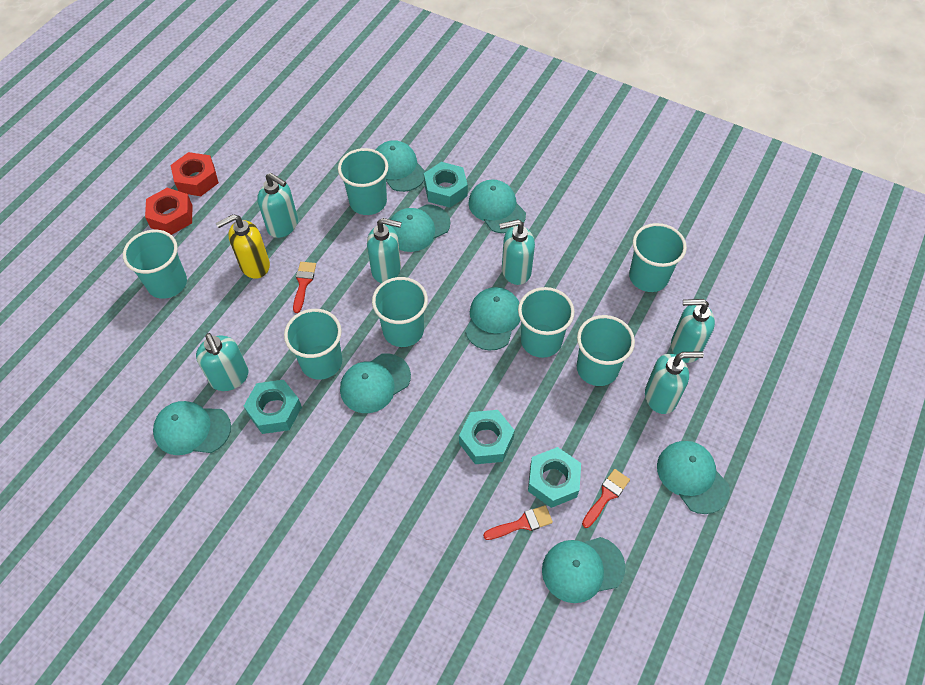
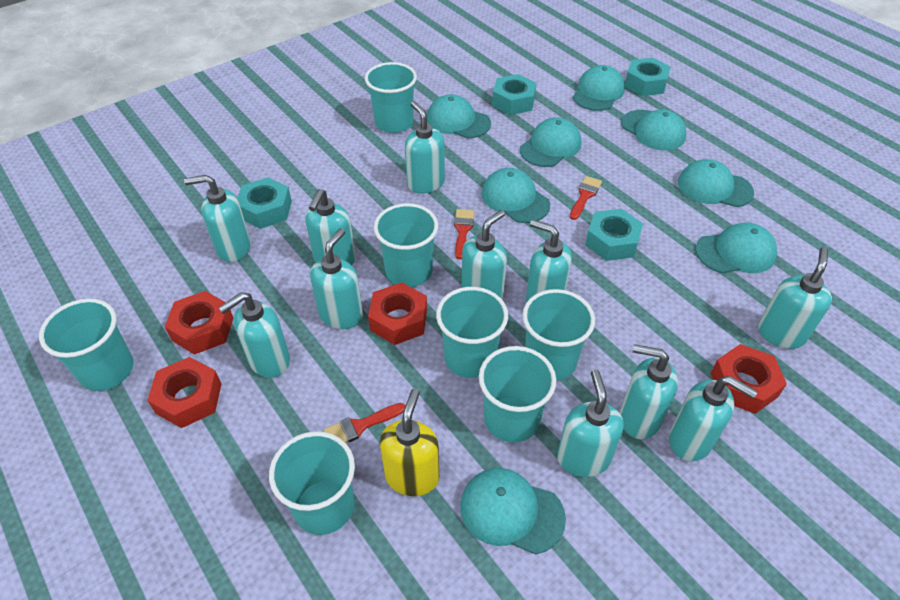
red nut: 2 -> 4
turquoise soap dispenser: 6 -> 11

